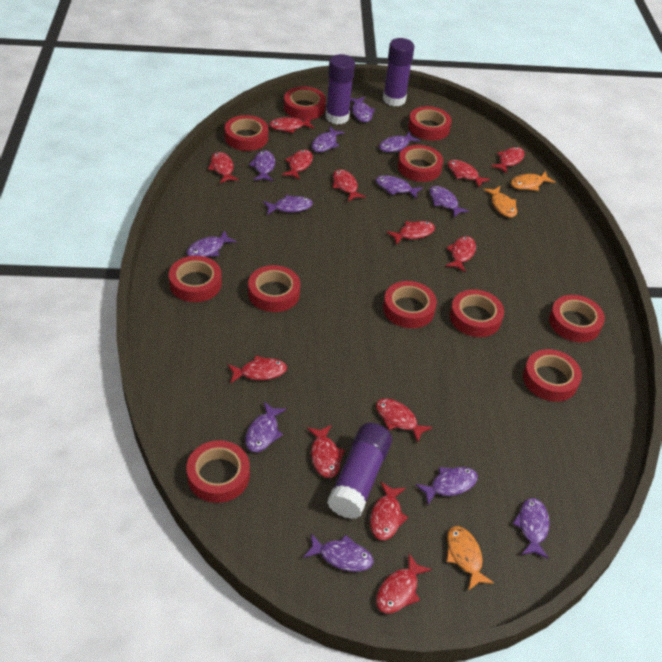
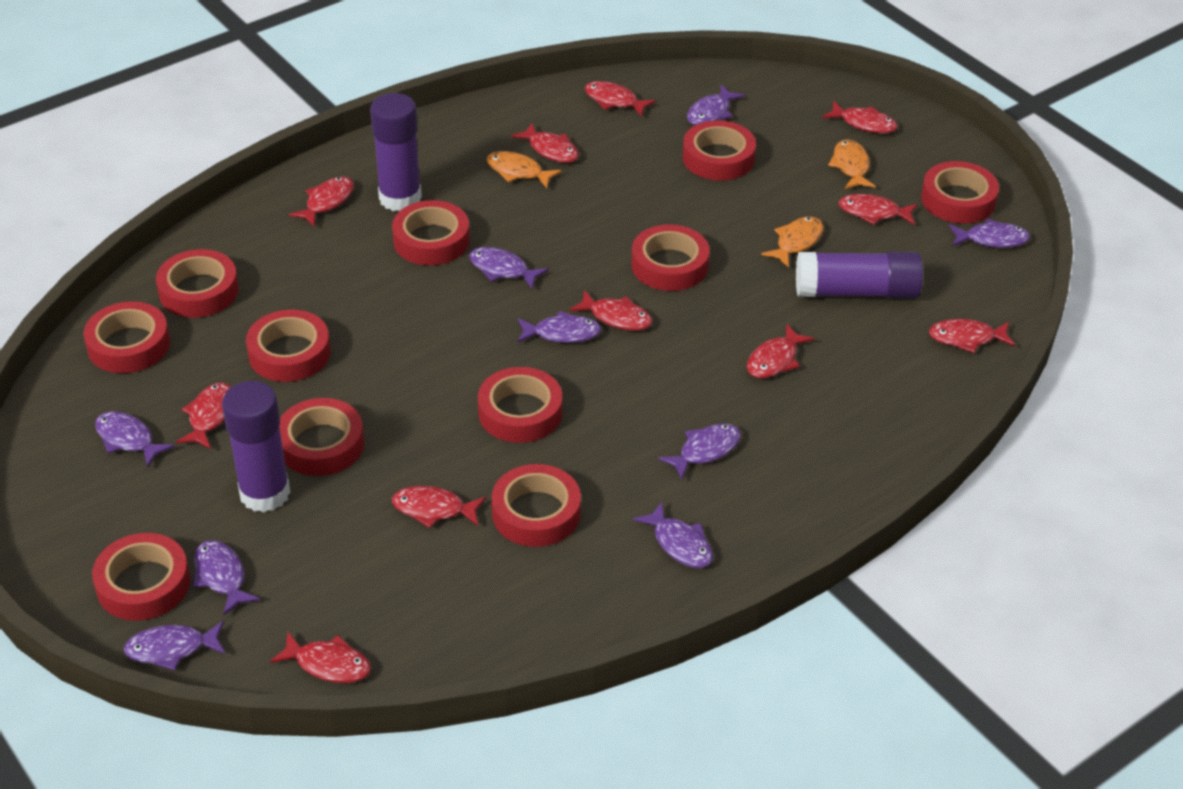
purple fish: 12 -> 9
red fish: 13 -> 11

